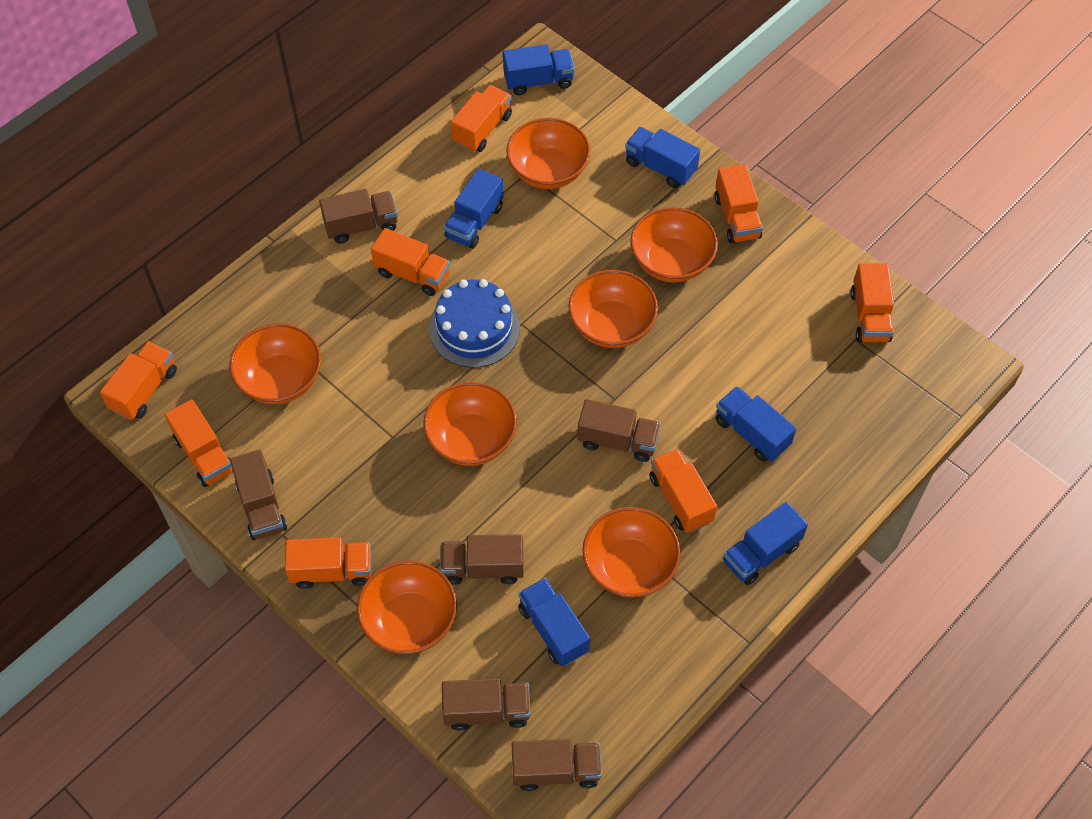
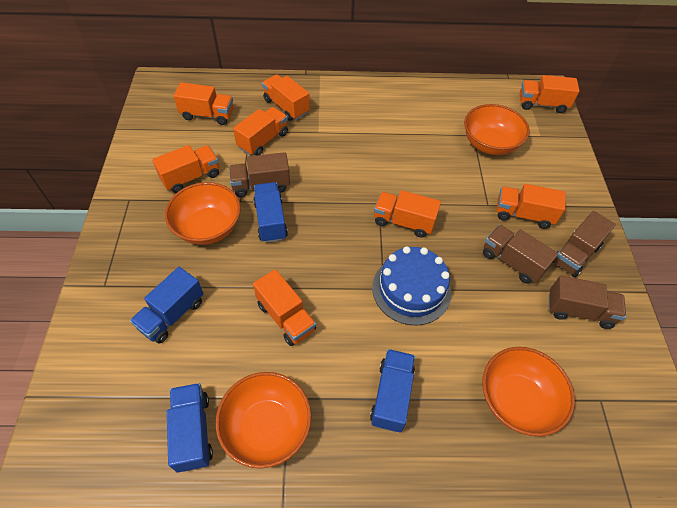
blue truck: 6 -> 4
brown truck: 6 -> 4
orange bowl: 7 -> 4

